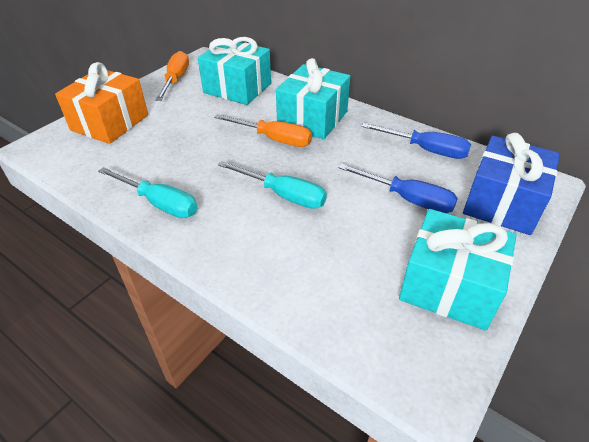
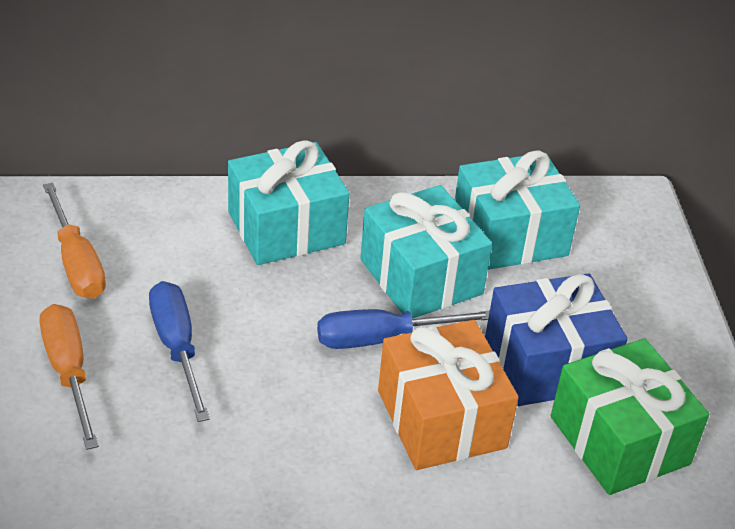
green gift: 0 -> 1
turquoise screwdriver: 2 -> 0

